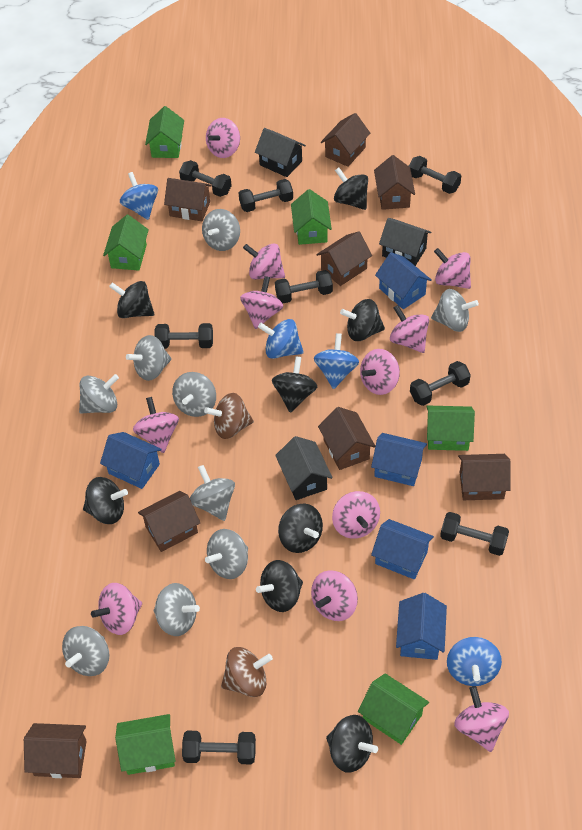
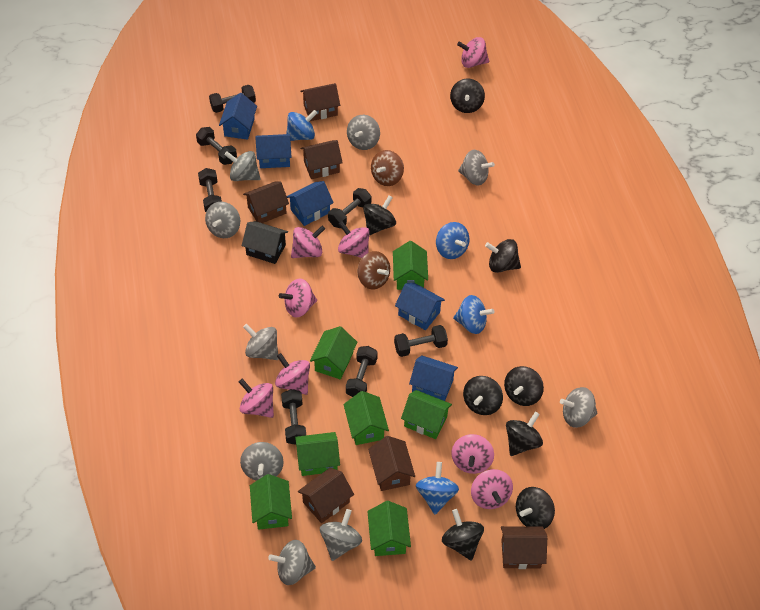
black dumbbell: 8 -> 7
black house: 3 -> 1
brown house: 8 -> 6
green house: 6 -> 7
pink spinning top: 11 -> 8

